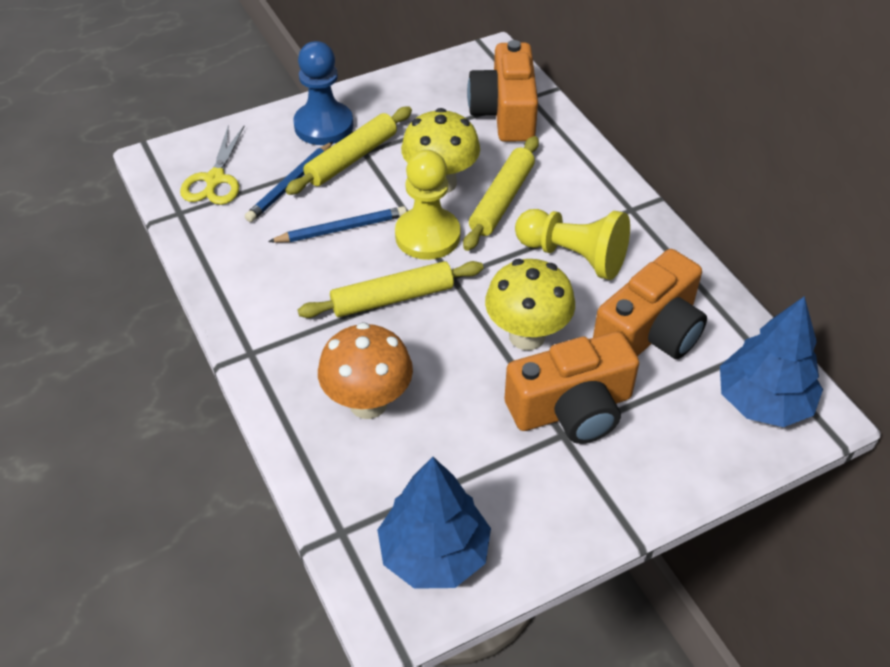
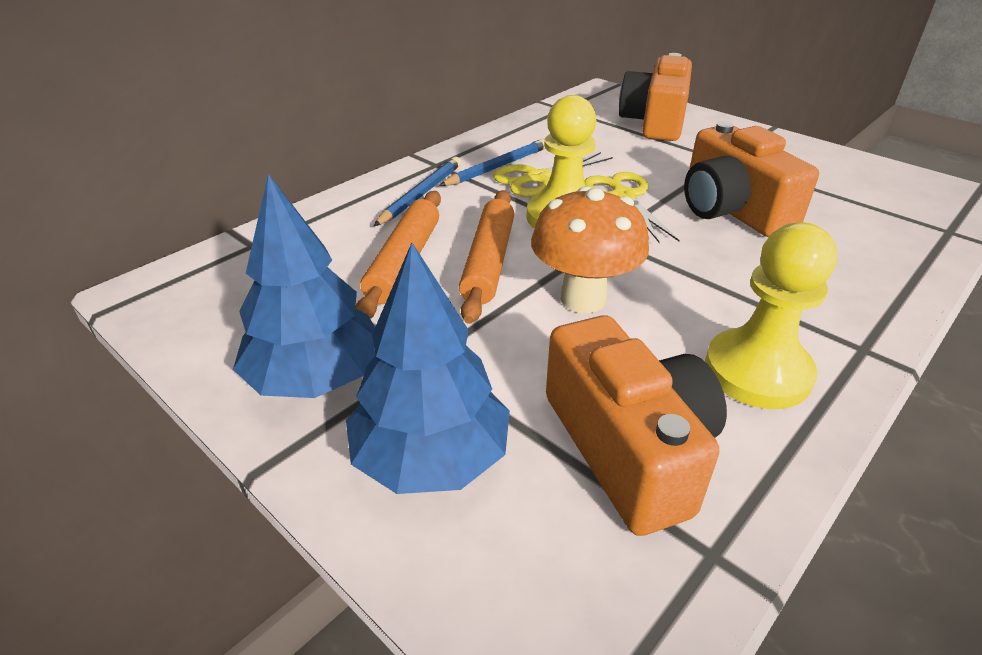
blue pawn: 1 -> 0
orange rolling pin: 0 -> 2
yellow mushroom: 2 -> 0
yellow rolling pin: 3 -> 0
yellow scissors: 1 -> 2

